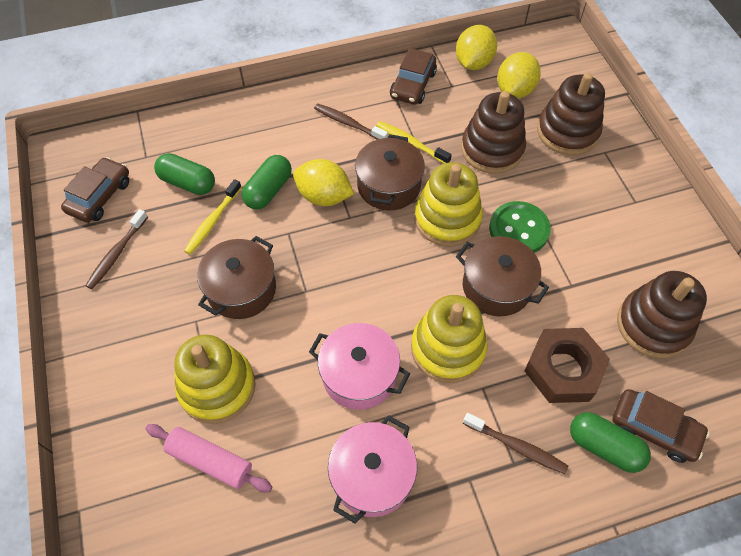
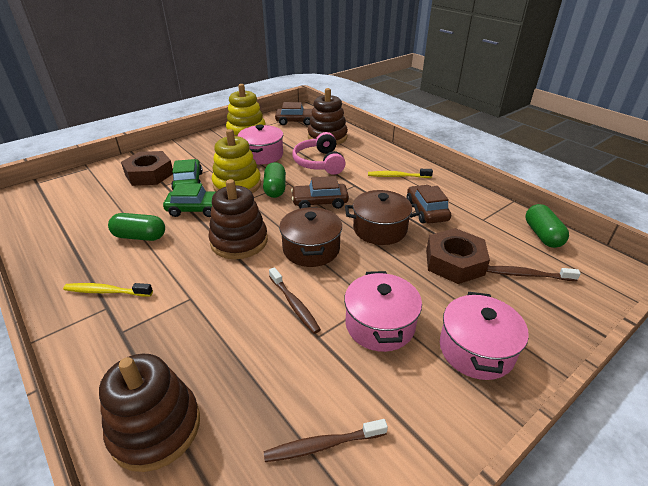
brown nut: 1 -> 2
brown pot: 3 -> 2
green button: 1 -> 0
green car: 0 -> 2
pink headphones: 0 -> 1
pink pot: 2 -> 3
pink rolling pin: 1 -> 0
yellow lemon: 3 -> 0
yellow stacking toy: 3 -> 2

